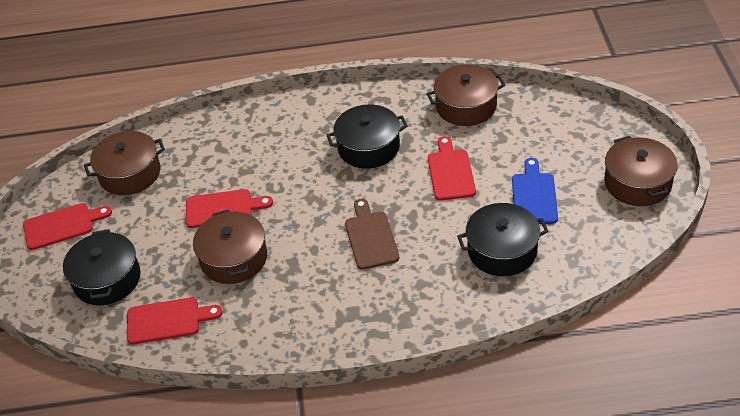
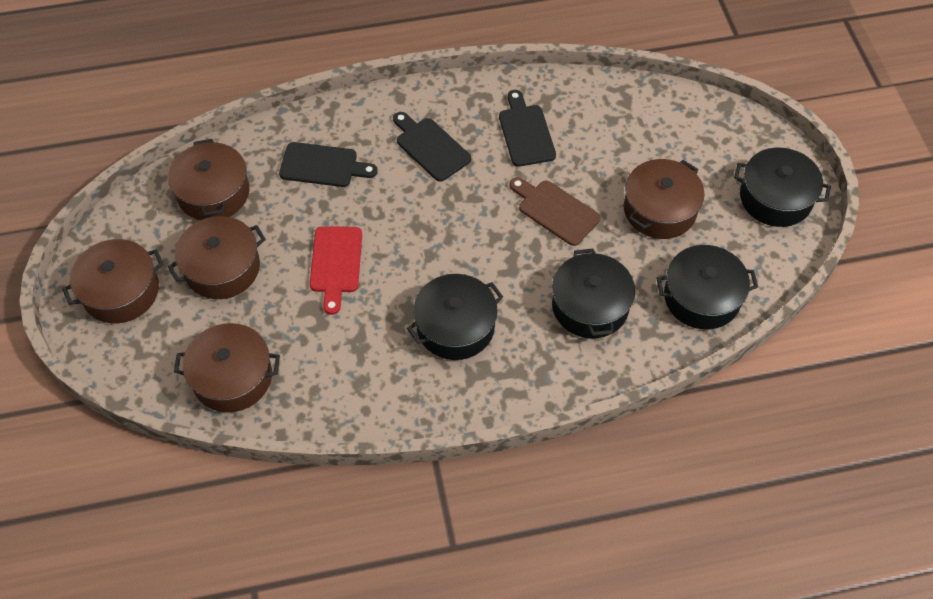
black cutting board: 0 -> 3
black pot: 3 -> 4
blue cutting board: 1 -> 0
brown pot: 4 -> 5
red cutting board: 4 -> 1

